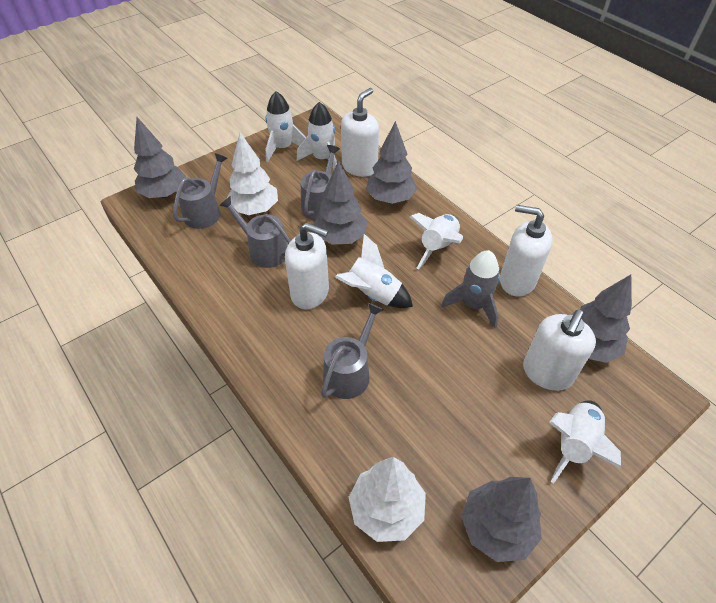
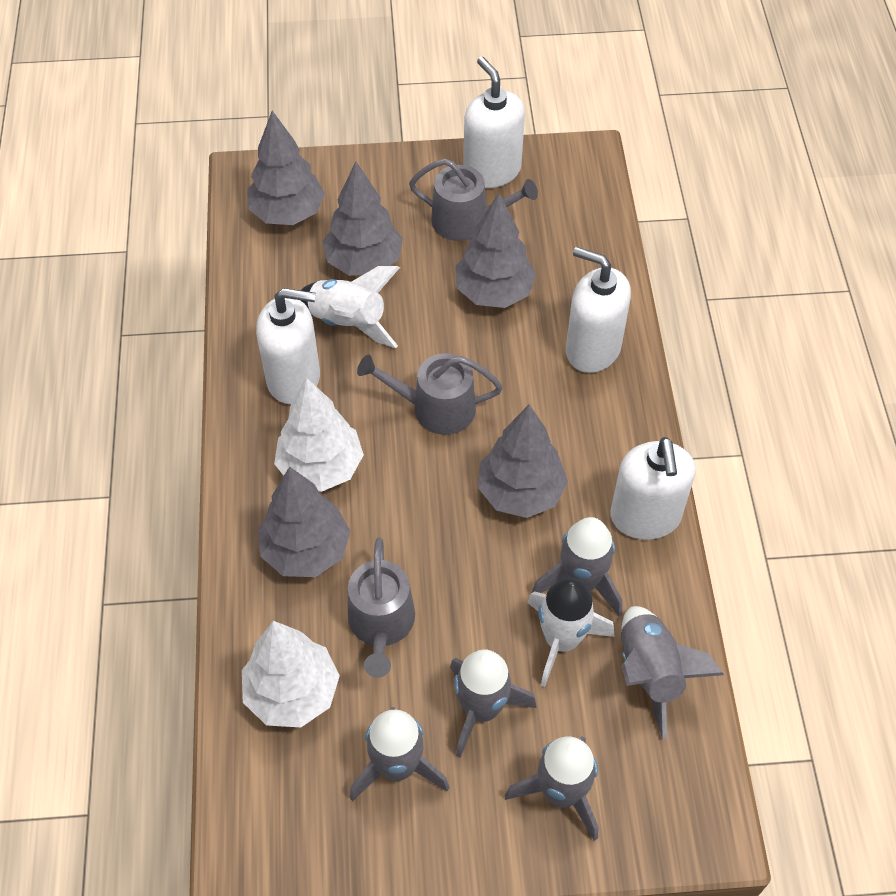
grey rocket: 1 -> 5
grey watering can: 4 -> 3
white rocket: 5 -> 2

